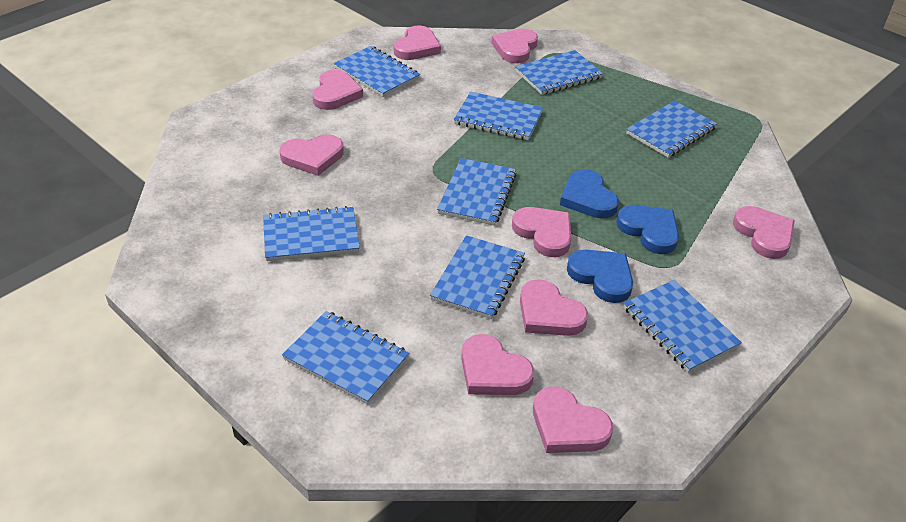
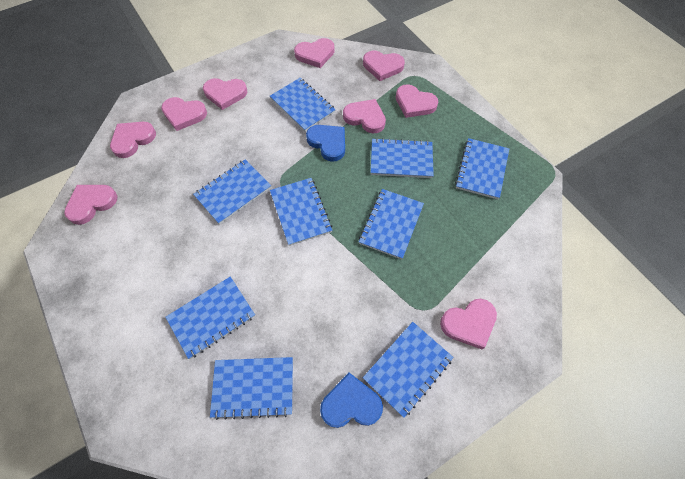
blue heart: 3 -> 2

